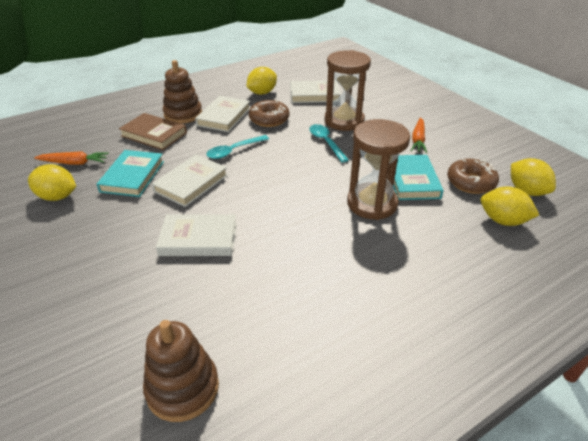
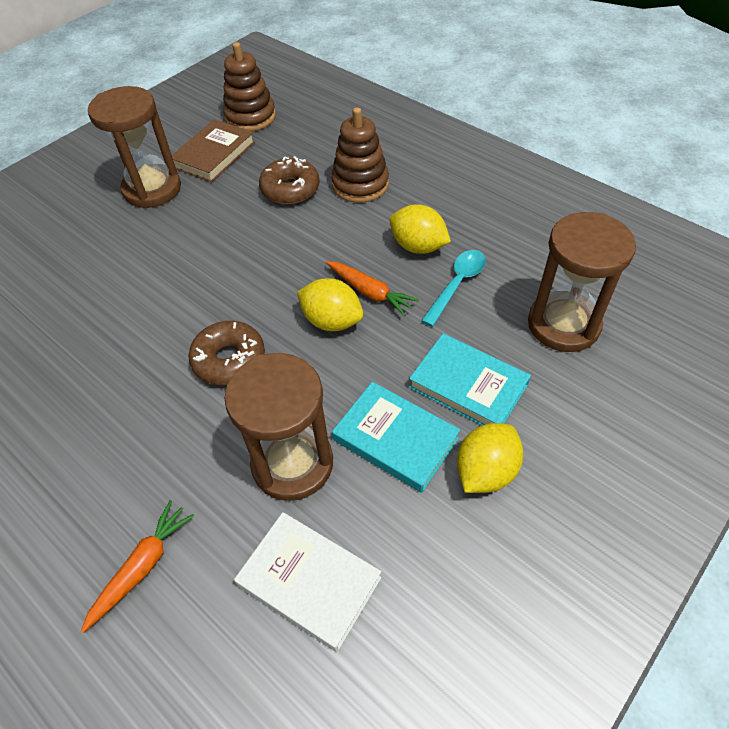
brown hourglass: 2 -> 3
turquoise spoon: 2 -> 1
white book: 4 -> 1
yellow lemon: 4 -> 3

